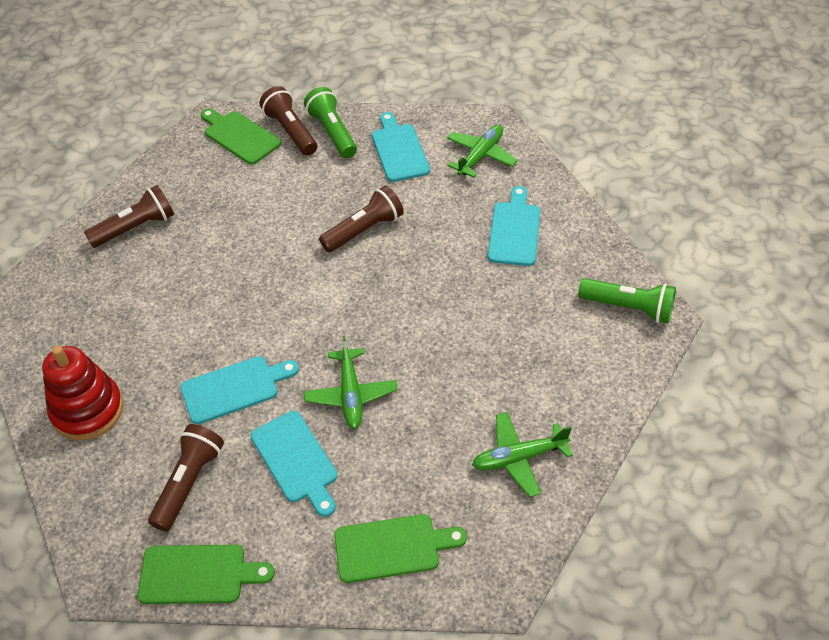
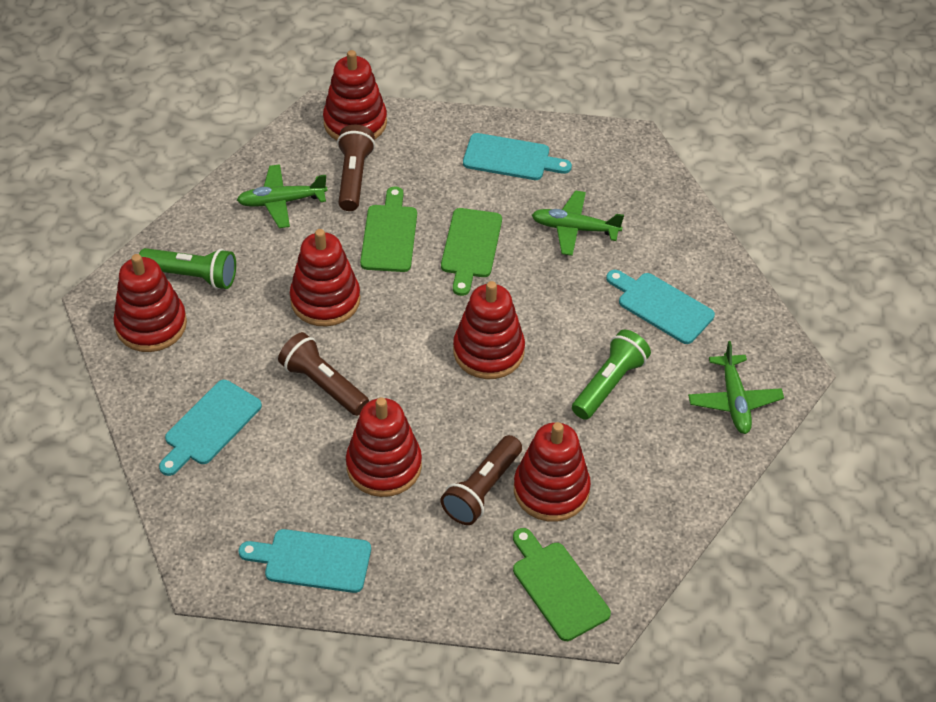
brown flashlight: 4 -> 3
red stacking toy: 1 -> 6

